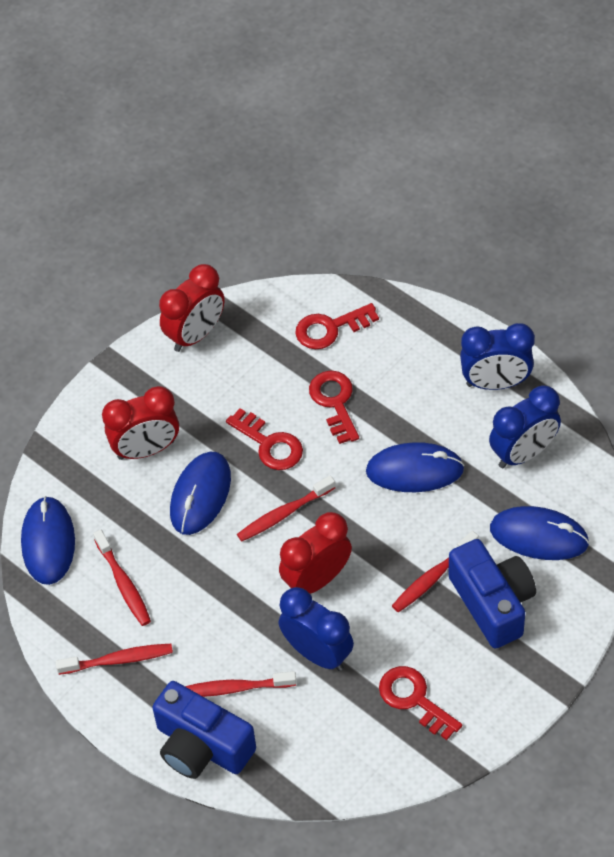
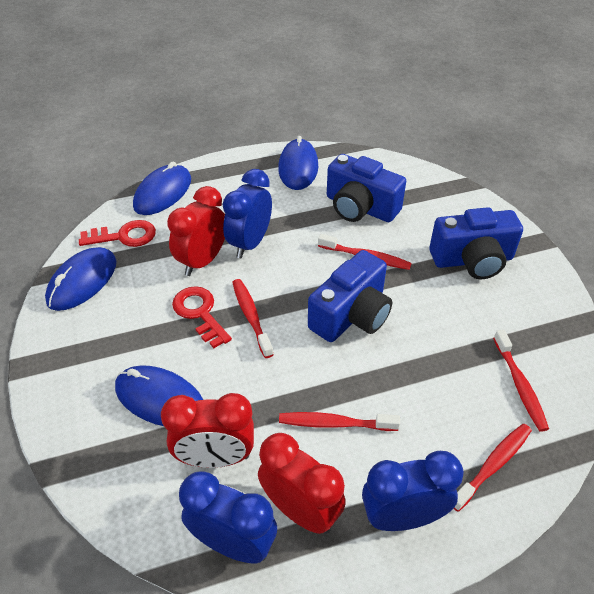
blue camera: 2 -> 3
red key: 4 -> 2

